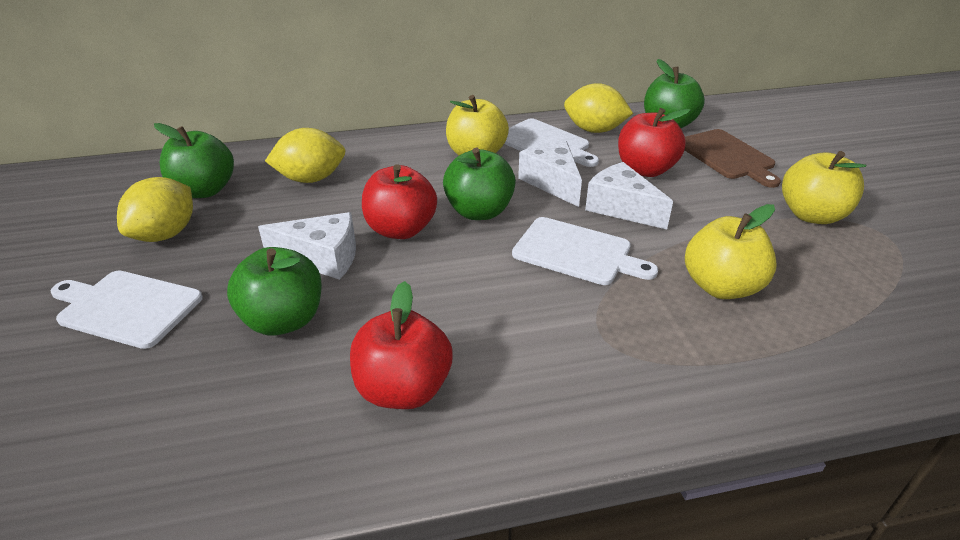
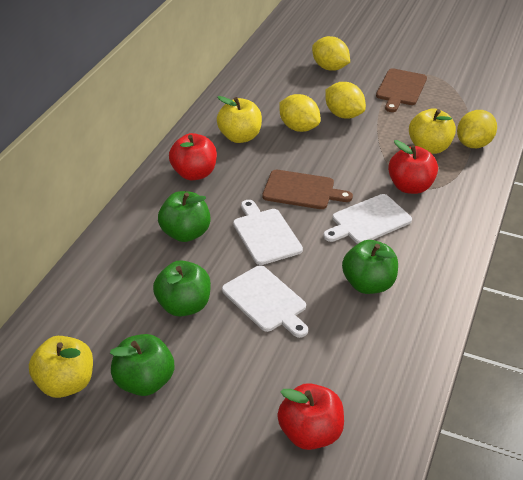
brown cutting board: 1 -> 2
white cheese: 3 -> 0
yellow lemon: 3 -> 4

